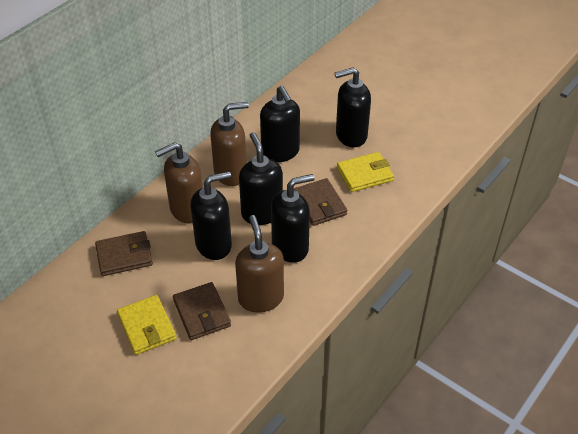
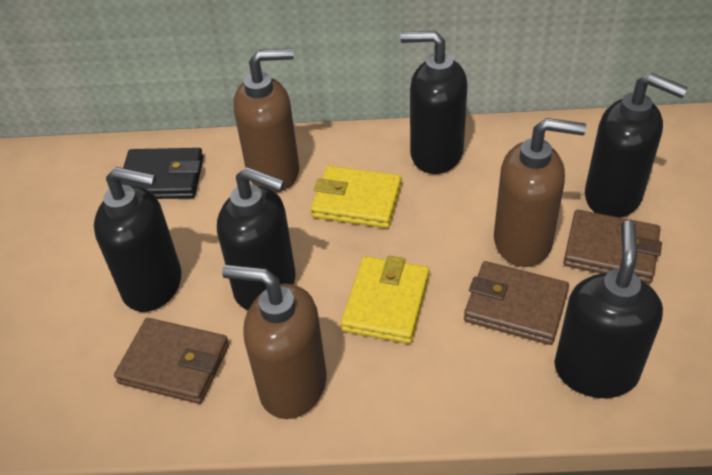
black wallet: 0 -> 1

